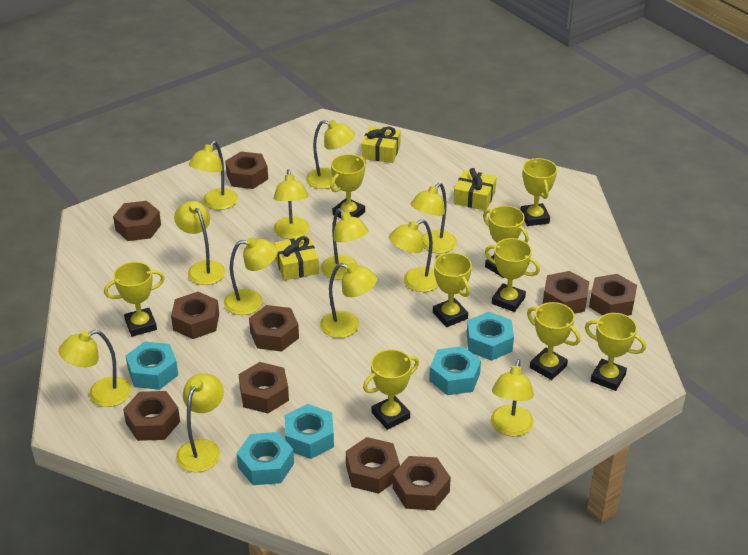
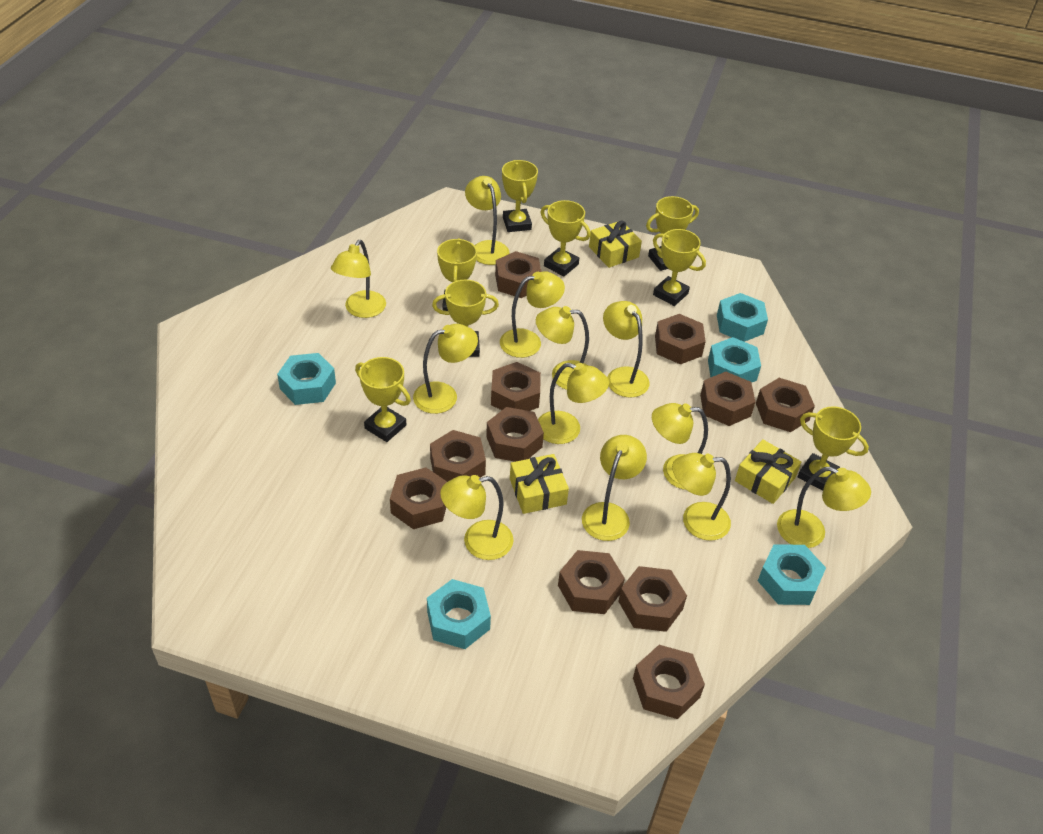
brown nut: 10 -> 11
yellow trophy: 9 -> 8

